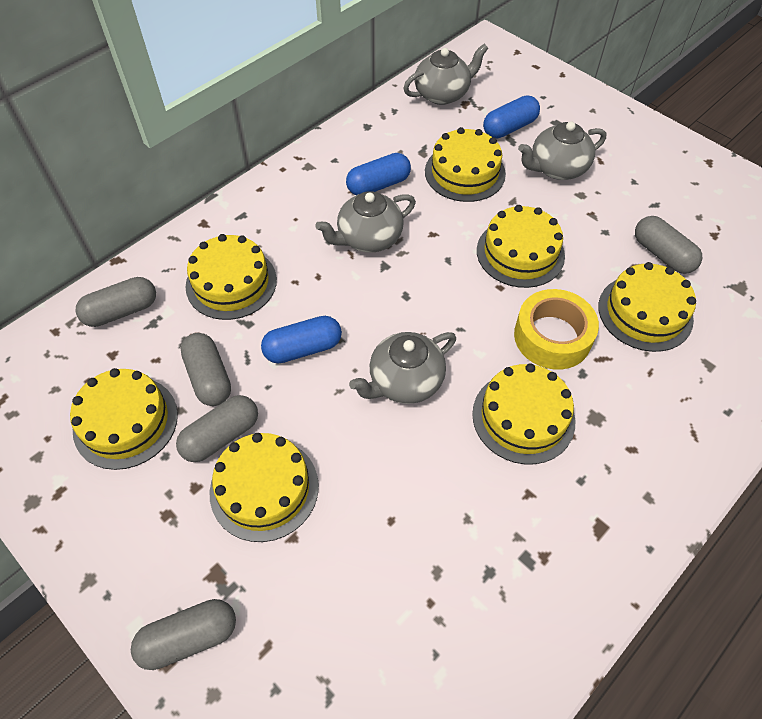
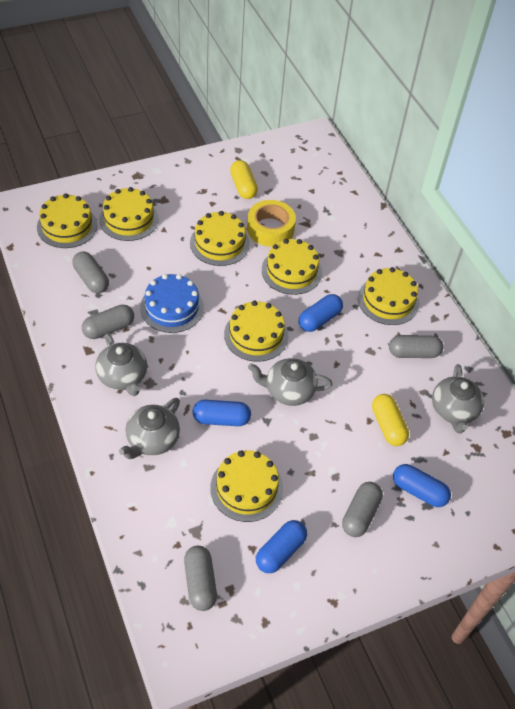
blue cake: 0 -> 1
blue capsule: 3 -> 4
yellow capsule: 0 -> 2

